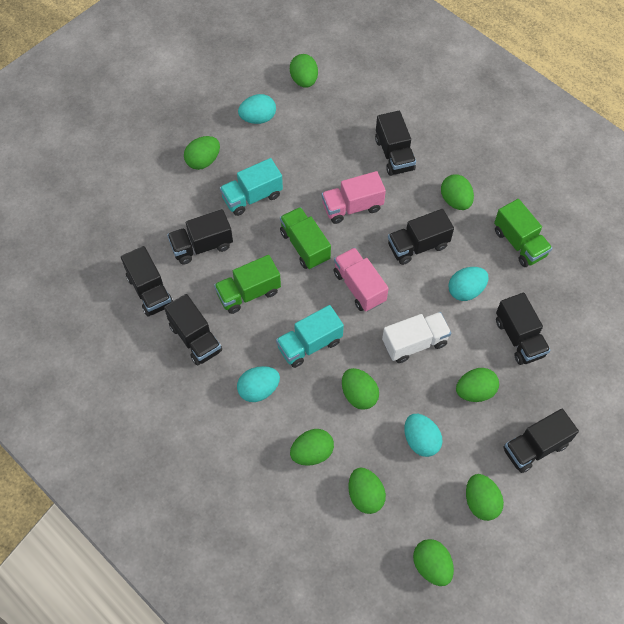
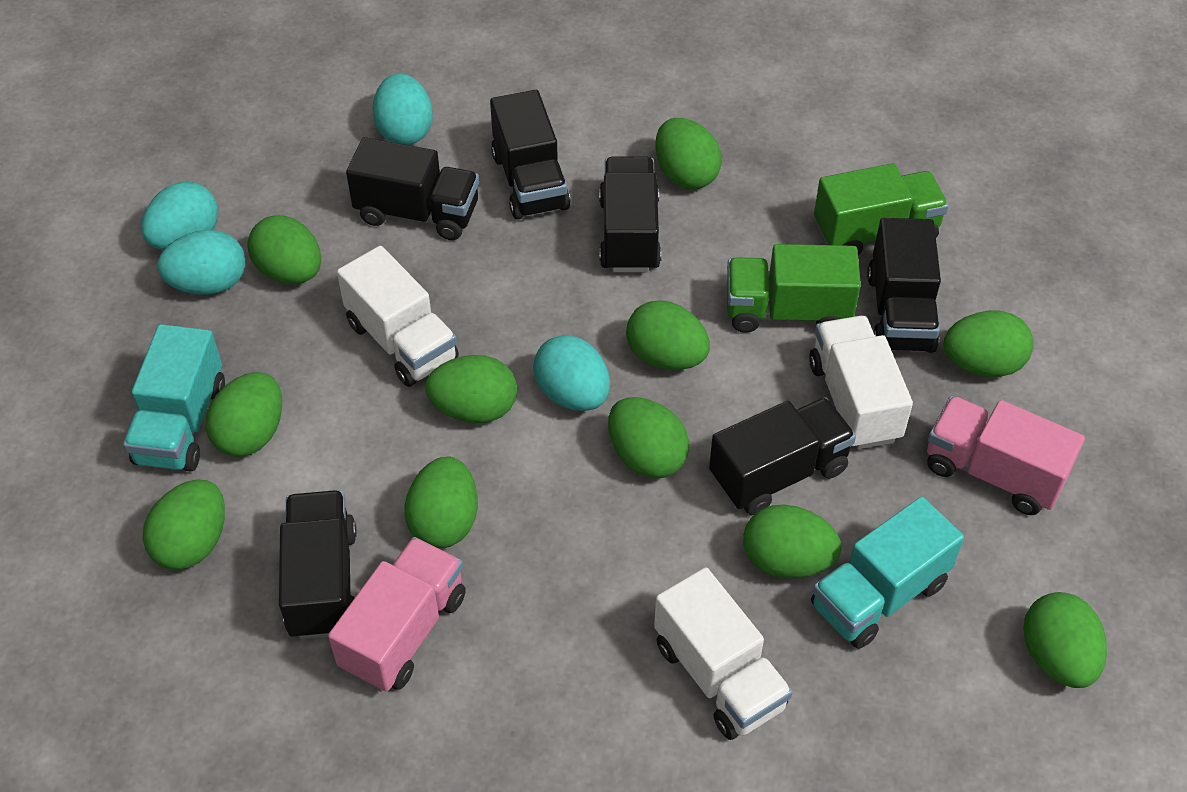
black truck: 7 -> 6
green egg: 9 -> 11
green truck: 3 -> 2
white truck: 1 -> 3

